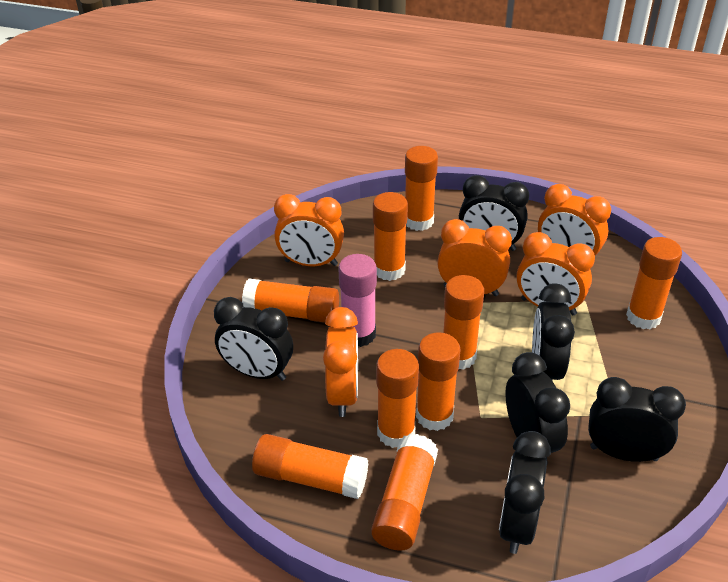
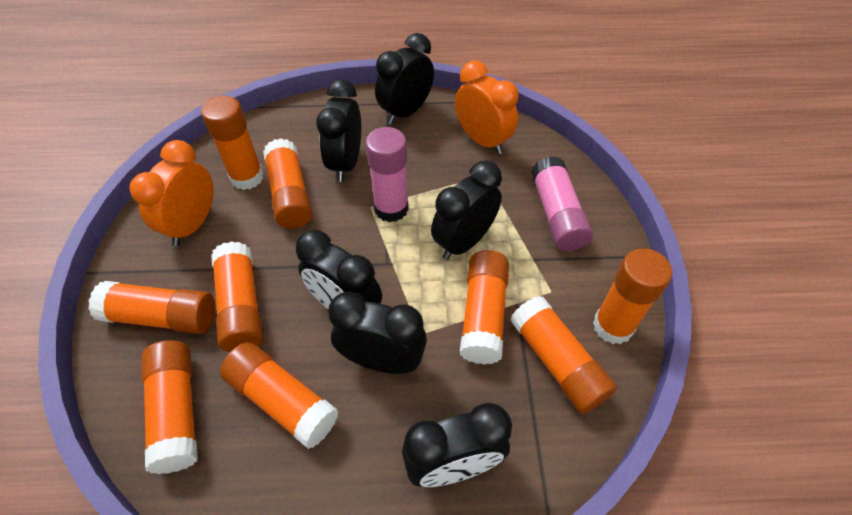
orange clock: 5 -> 2
pink glue stick: 1 -> 2

